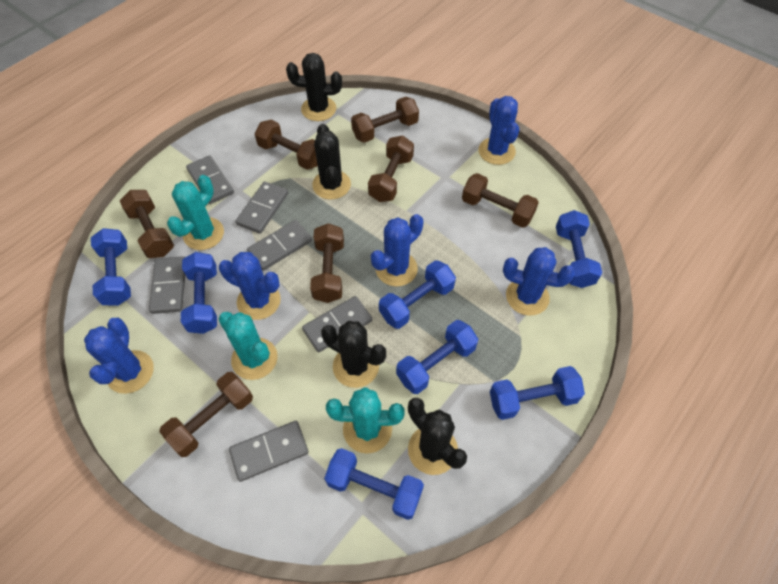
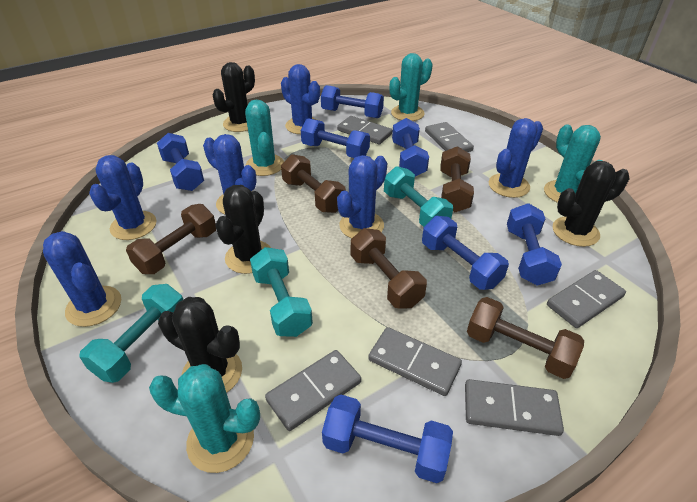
blue cactus: 5 -> 6
brown dumbbell: 7 -> 5
turquoise cactus: 3 -> 4
turquoise dumbbell: 0 -> 3

